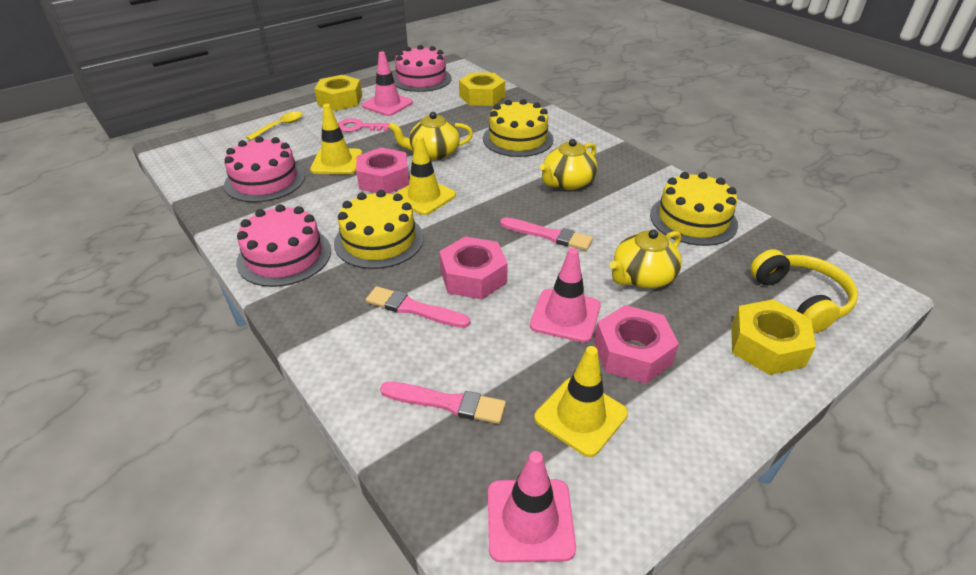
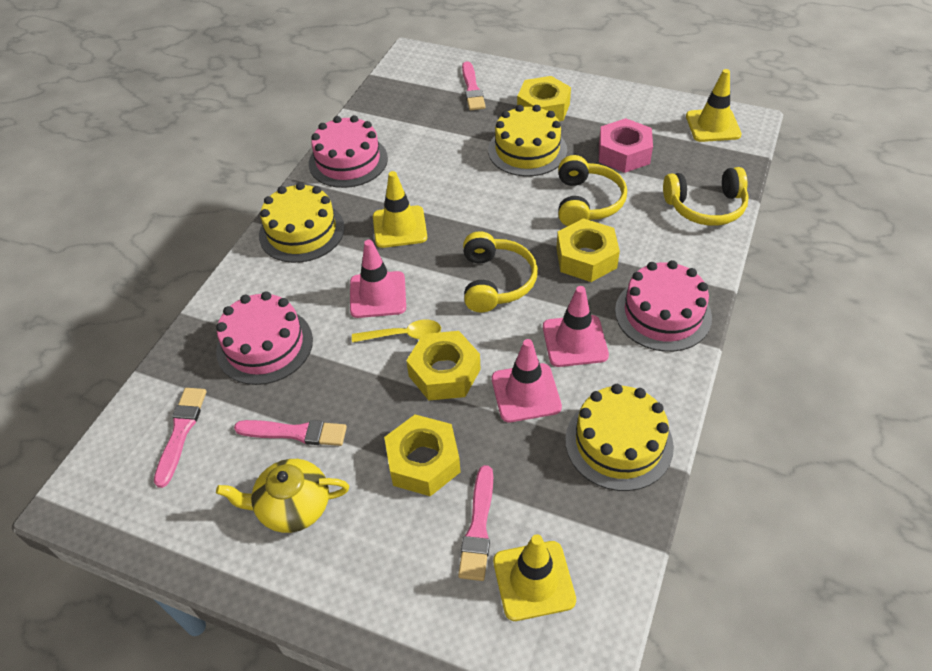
pink brush: 3 -> 4
pink key: 1 -> 0
pink nut: 3 -> 1
yellow headphones: 1 -> 3
yellow nut: 3 -> 4
yellow teapot: 3 -> 1

